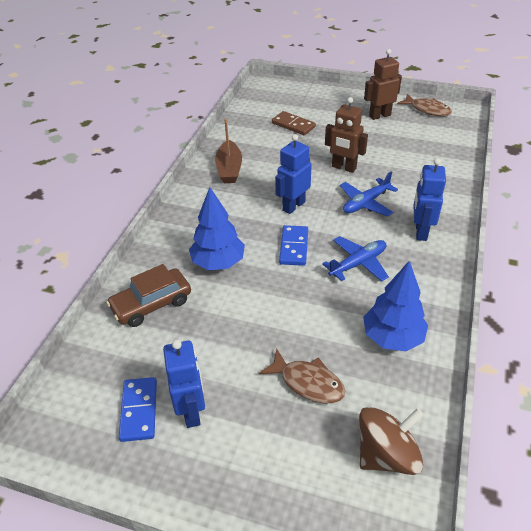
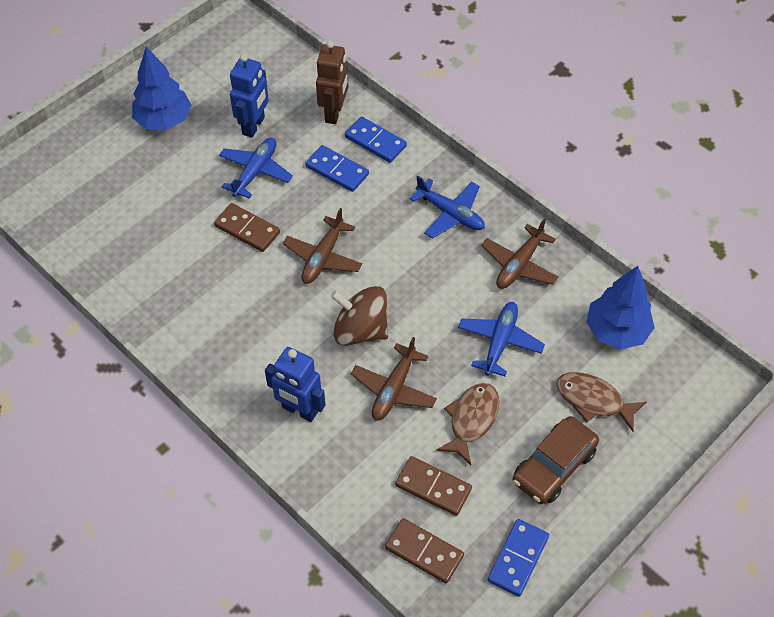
blue domino: 2 -> 3
blue plane: 2 -> 3
blue robot: 3 -> 2
brown boat: 1 -> 0
brown domino: 1 -> 3
brown plane: 0 -> 3
brown robot: 2 -> 1

